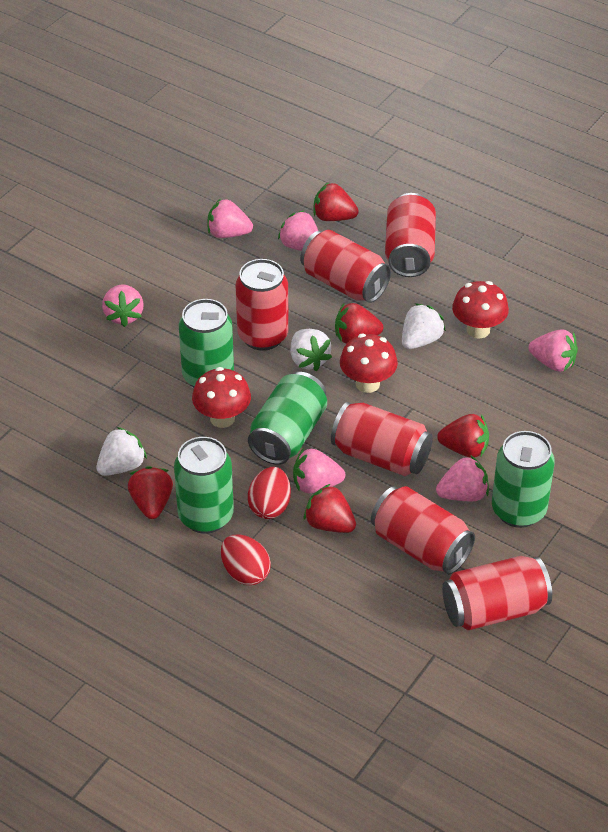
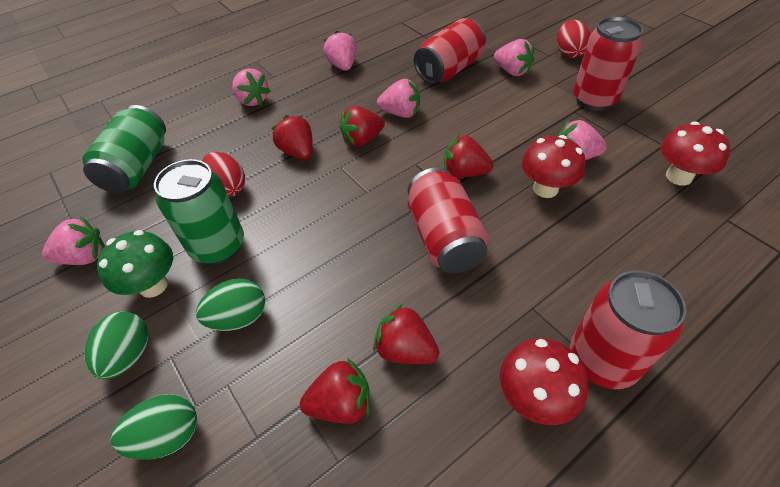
green can: 4 -> 2
green egg: 0 -> 3
green mushroom: 0 -> 1
red can: 6 -> 4
white strawberry: 3 -> 0

